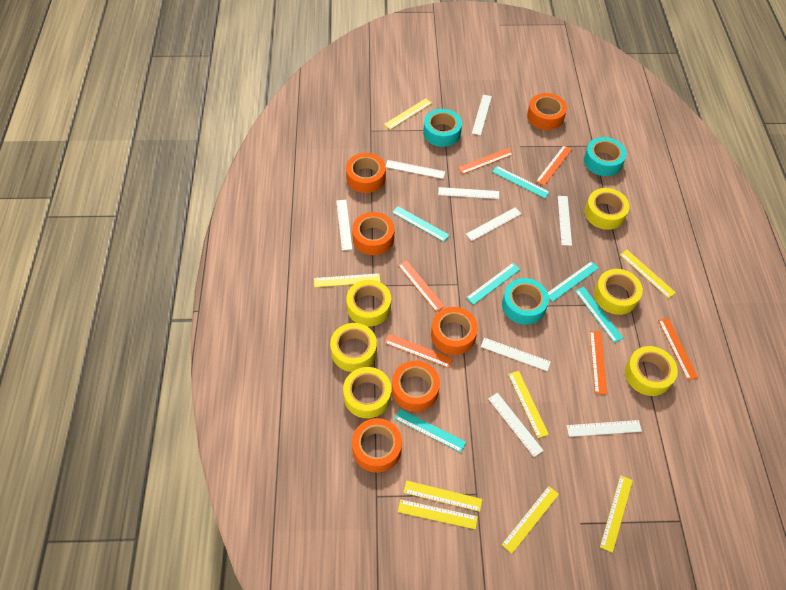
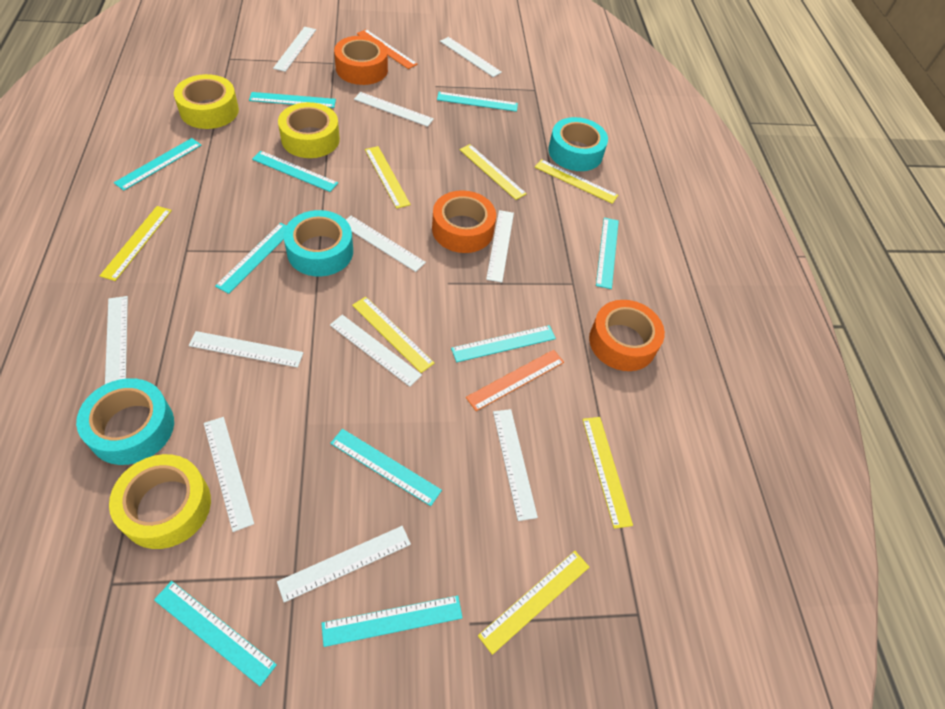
orange ruler: 6 -> 2
orange tape: 6 -> 3
turquoise ruler: 6 -> 10
white ruler: 9 -> 11
yellow ruler: 8 -> 7
yellow tape: 6 -> 3

